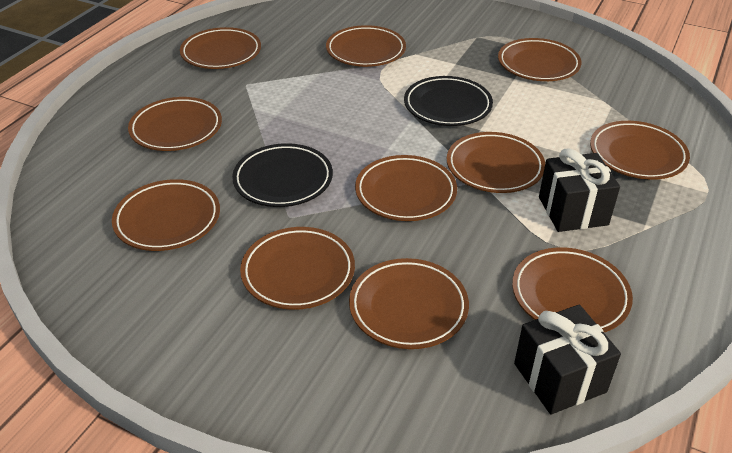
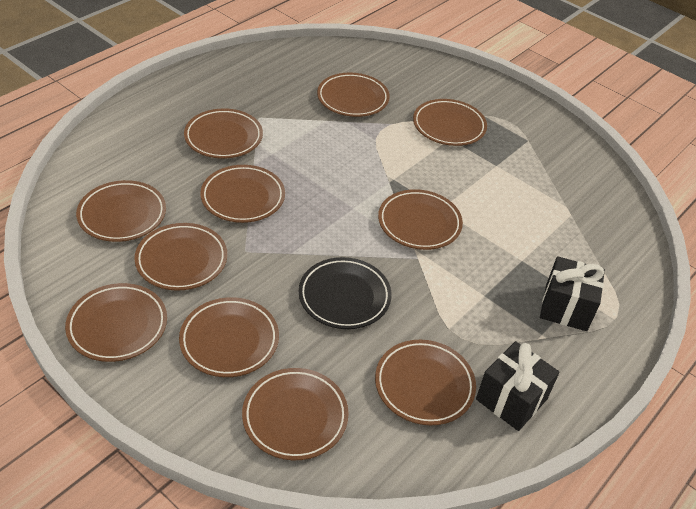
black plate: 2 -> 1

